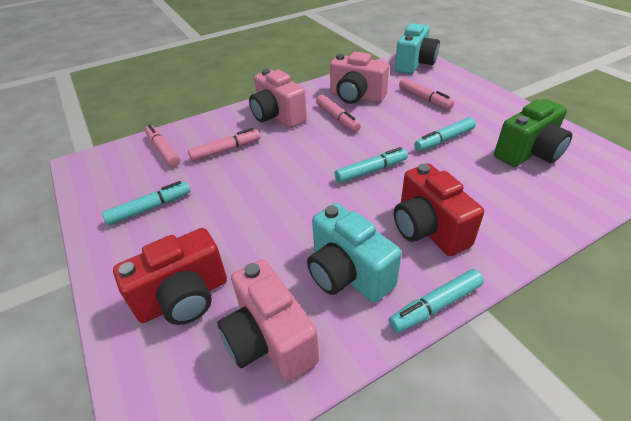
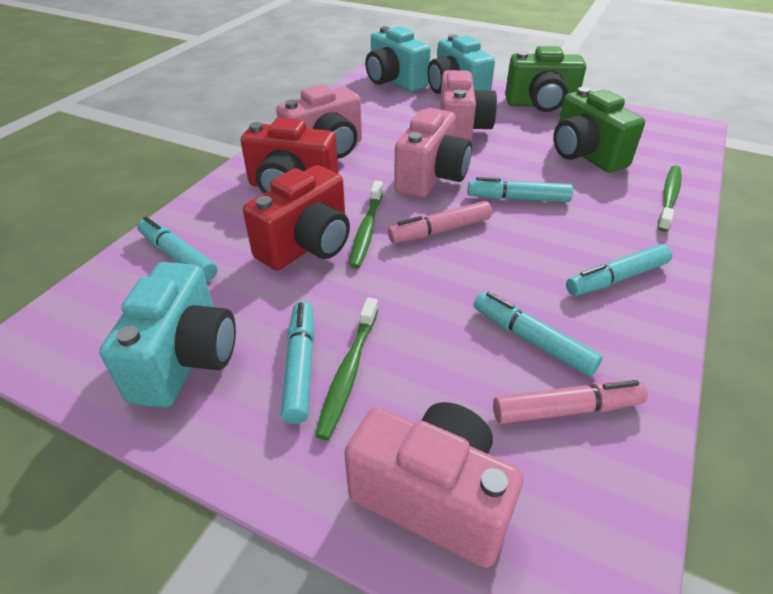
green camera: 1 -> 2
green toothbrush: 0 -> 3
pink camera: 3 -> 4
pink marker: 4 -> 2
turquoise camera: 2 -> 3
turquoise marker: 4 -> 5

